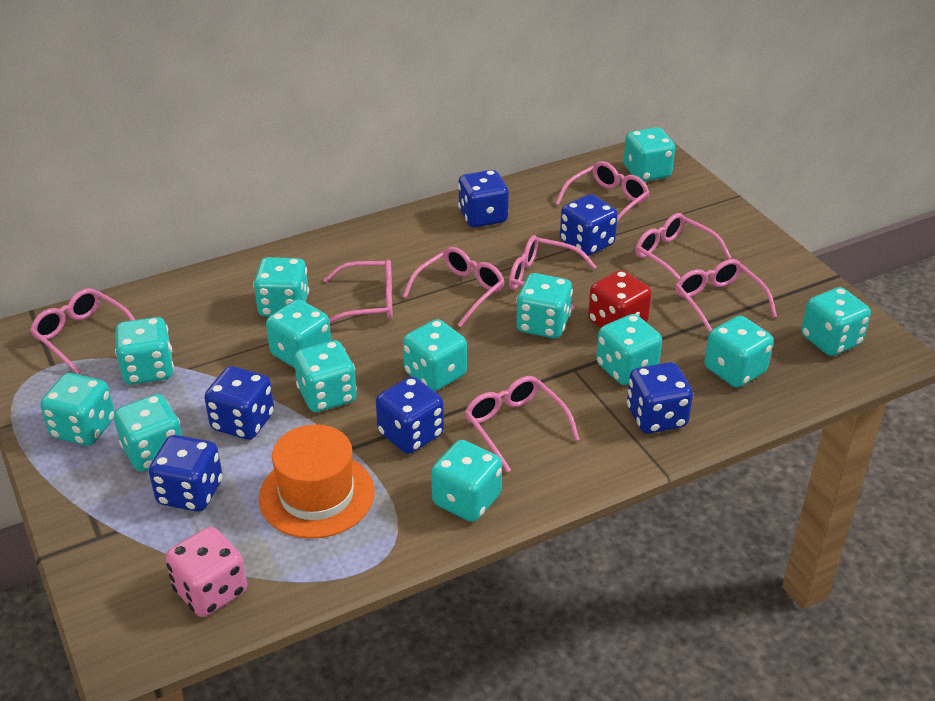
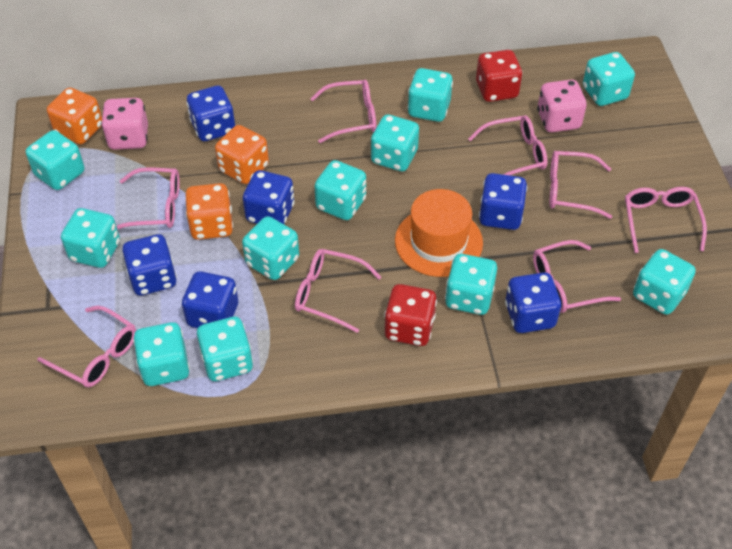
orange dice: 0 -> 3
pink dice: 1 -> 2
red dice: 1 -> 2
turquoise dice: 13 -> 11

